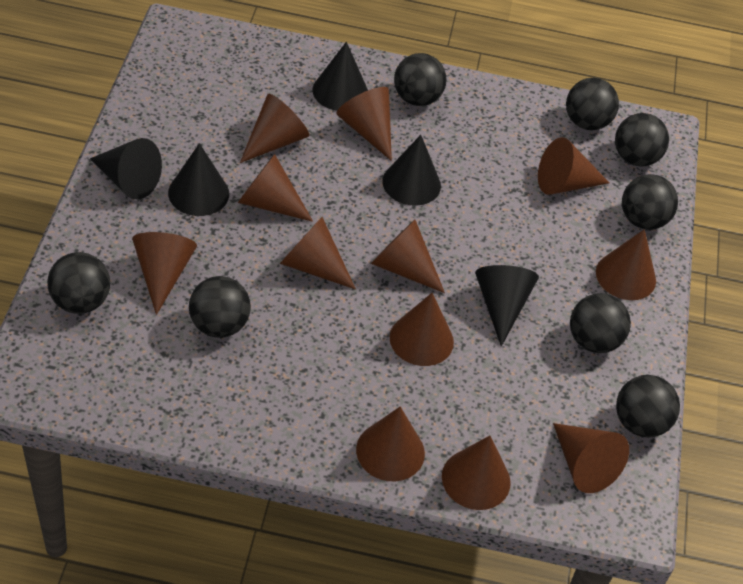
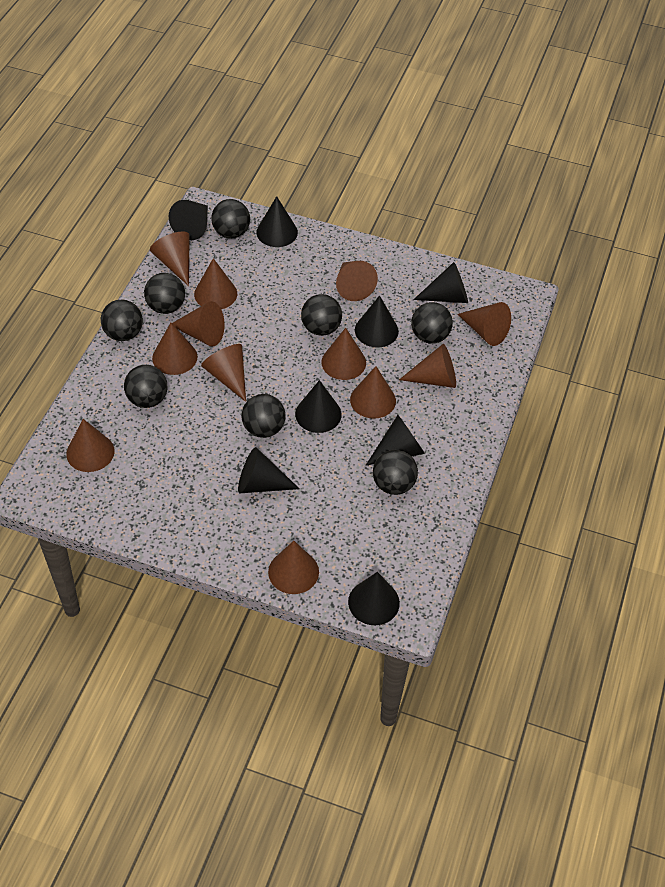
black cone: 5 -> 8

